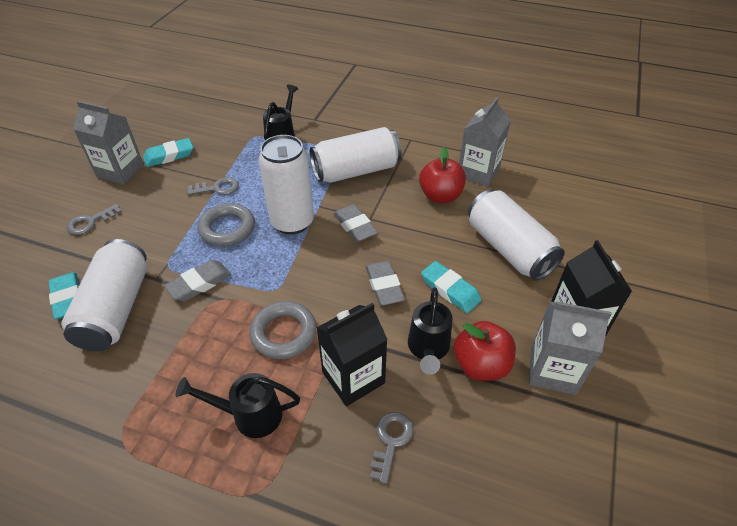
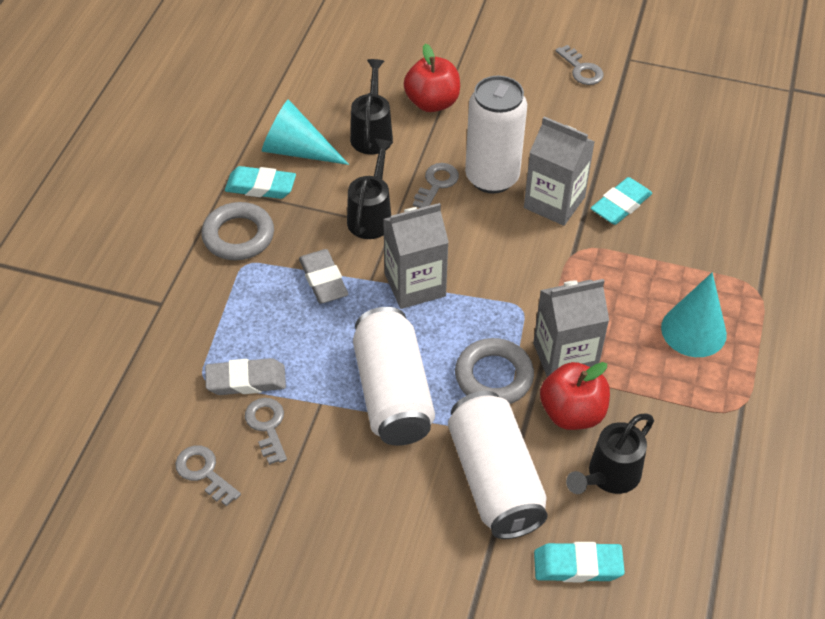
black carton: 2 -> 0
grey eraser: 3 -> 2
grey key: 3 -> 4
turquoise cone: 0 -> 2
white can: 4 -> 3

